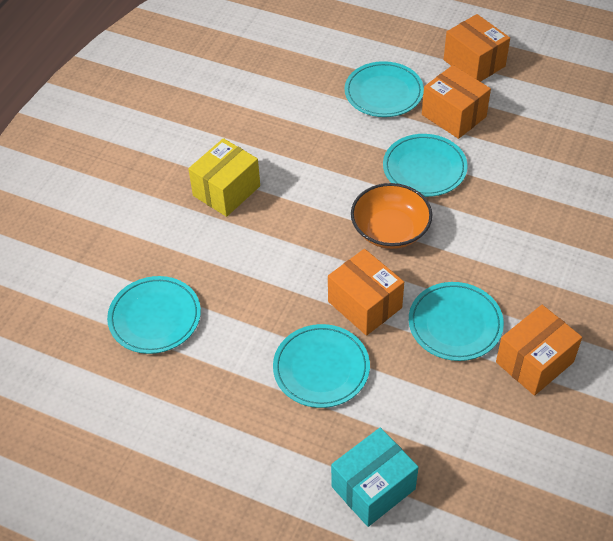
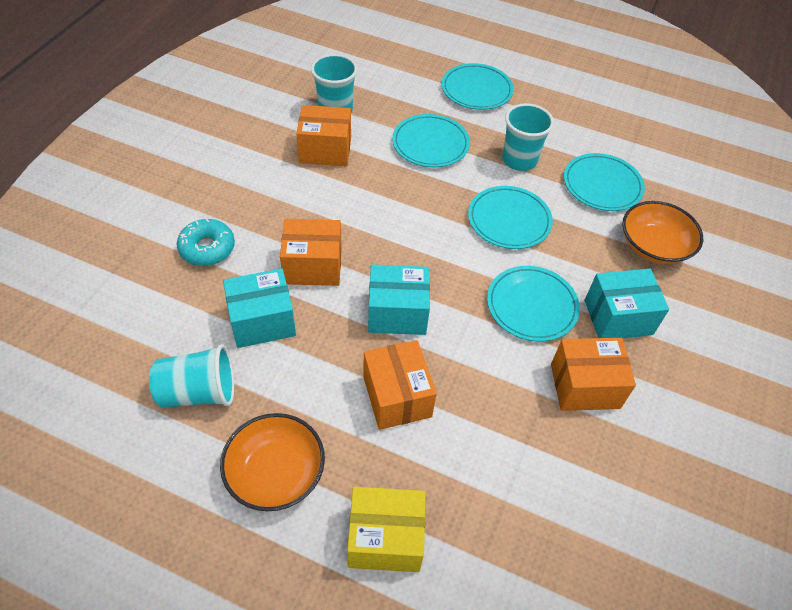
orange bowl: 1 -> 2
turquoise box: 1 -> 3
turquoise cup: 0 -> 3
turquoise donut: 0 -> 1

